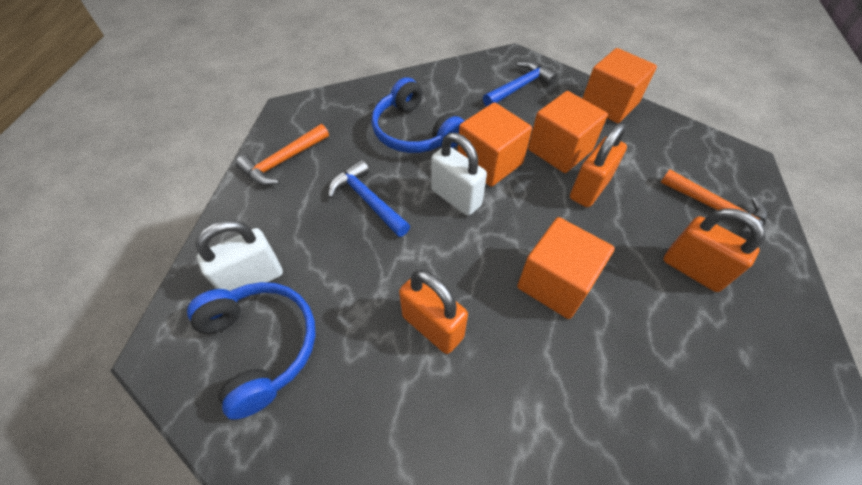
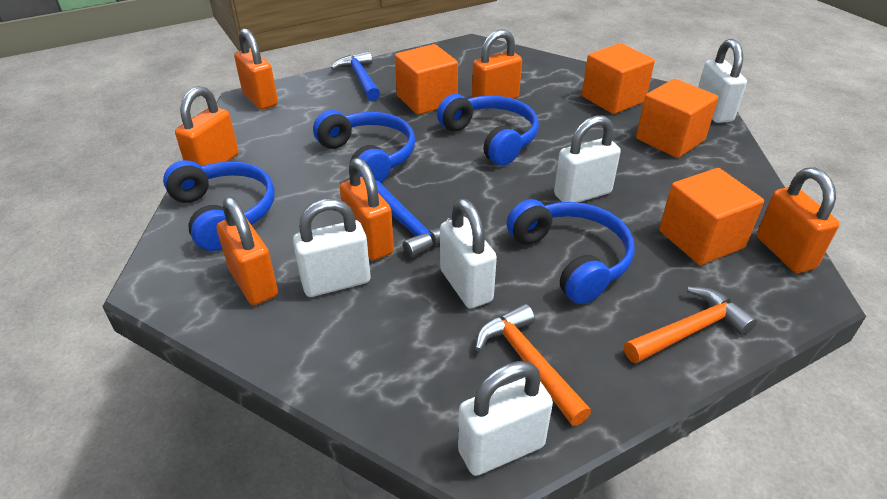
blue headphones: 2 -> 4
orange padlock: 3 -> 6
white padlock: 2 -> 5

